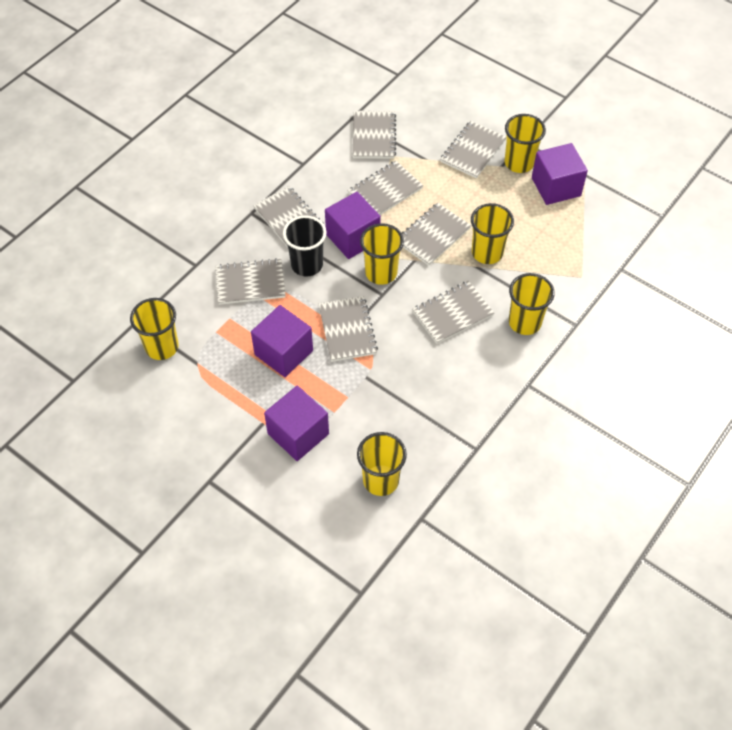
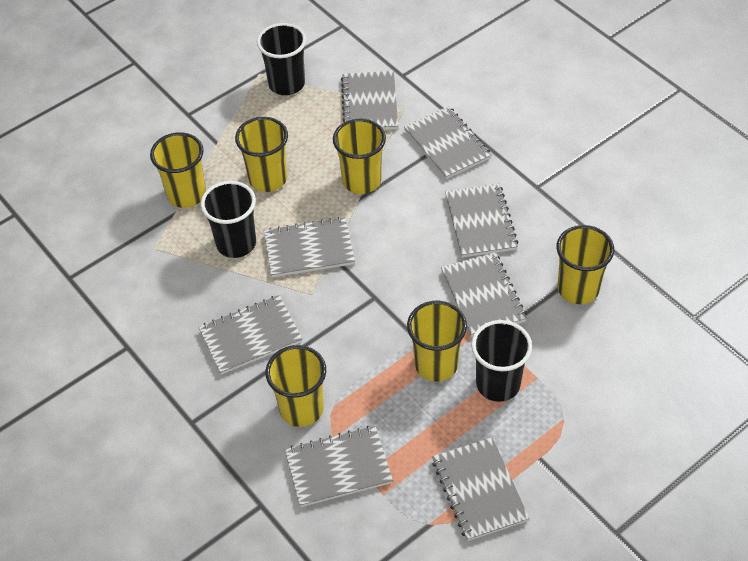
black cup: 1 -> 3
purple cube: 4 -> 0

